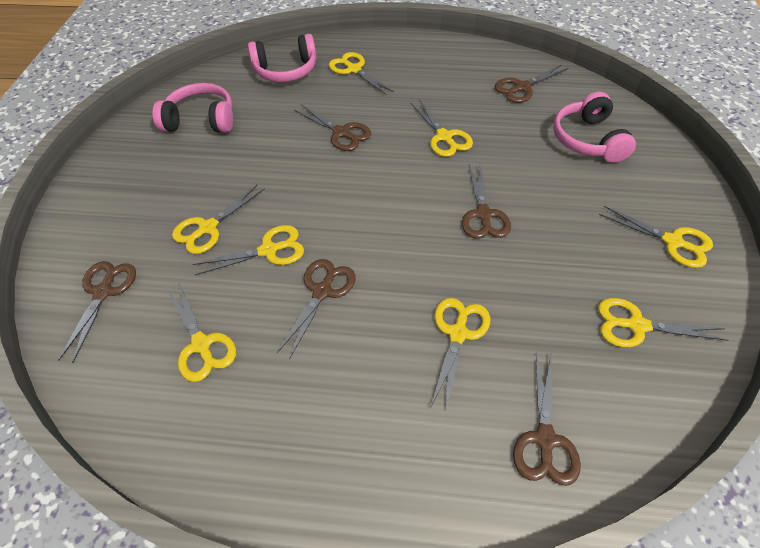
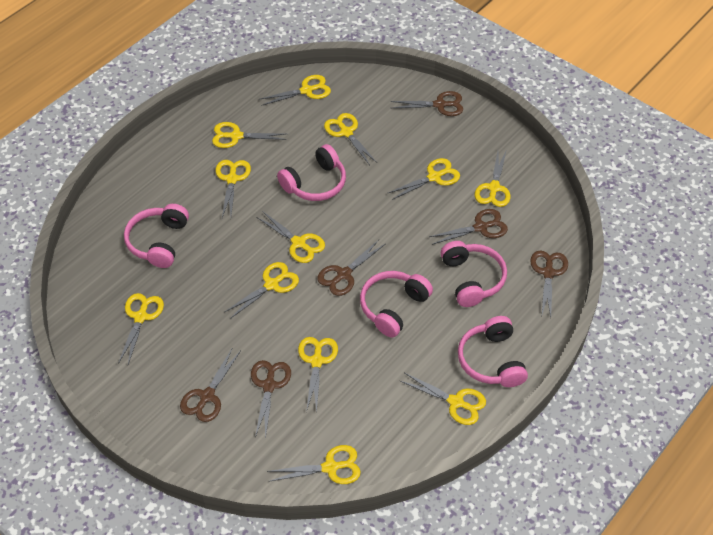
pink headphones: 3 -> 5
yellow scissors: 8 -> 12

